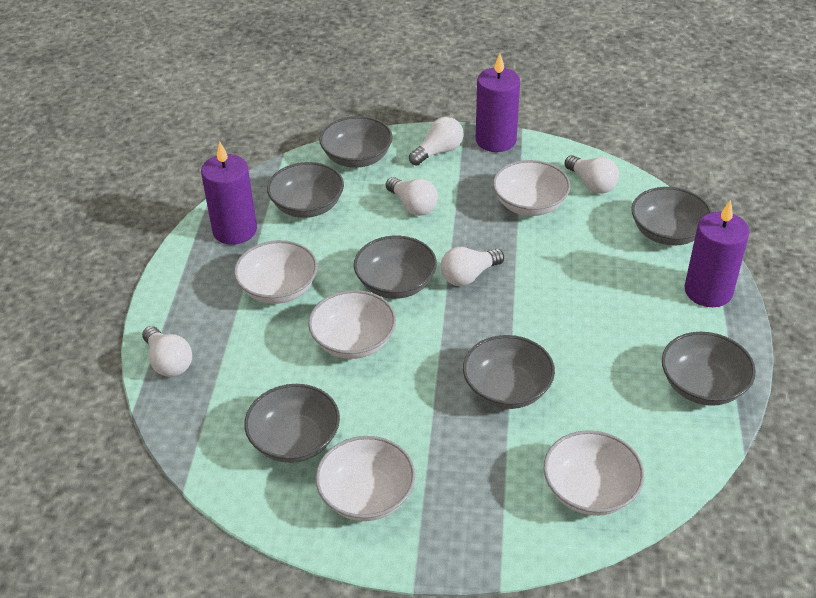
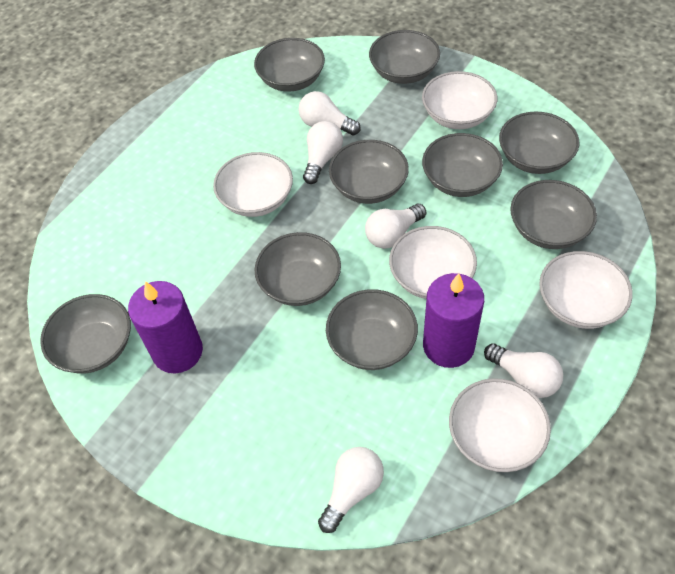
grey bowl: 7 -> 9
purple candle: 3 -> 2

